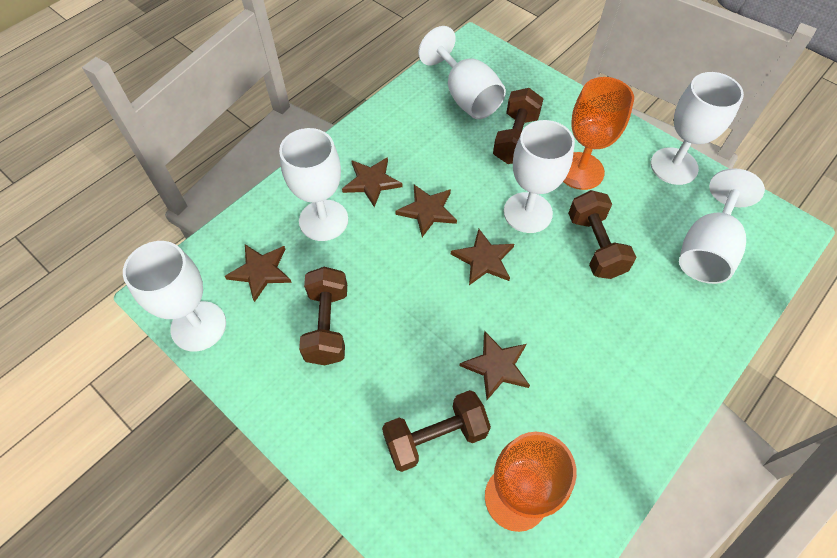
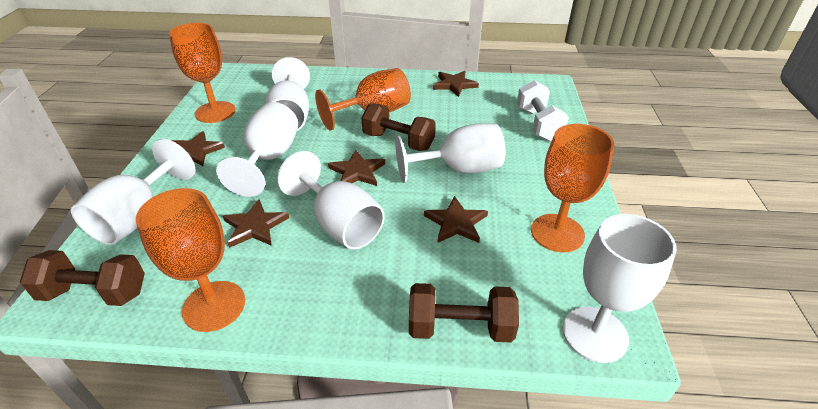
brown dumbbell: 4 -> 3
orange goblet: 2 -> 4
white dumbbell: 0 -> 1

